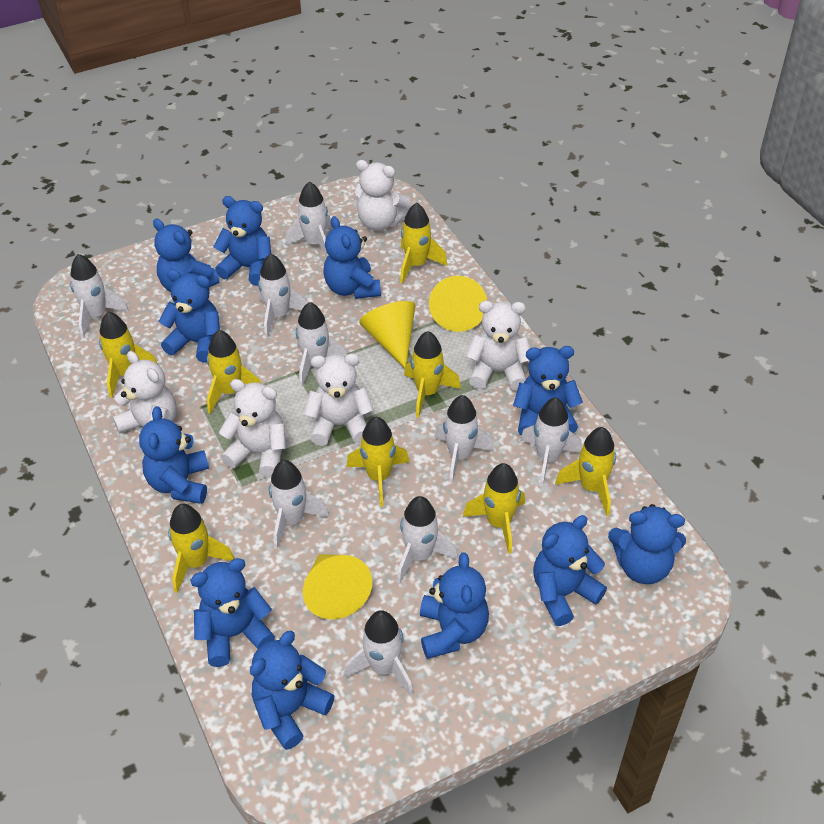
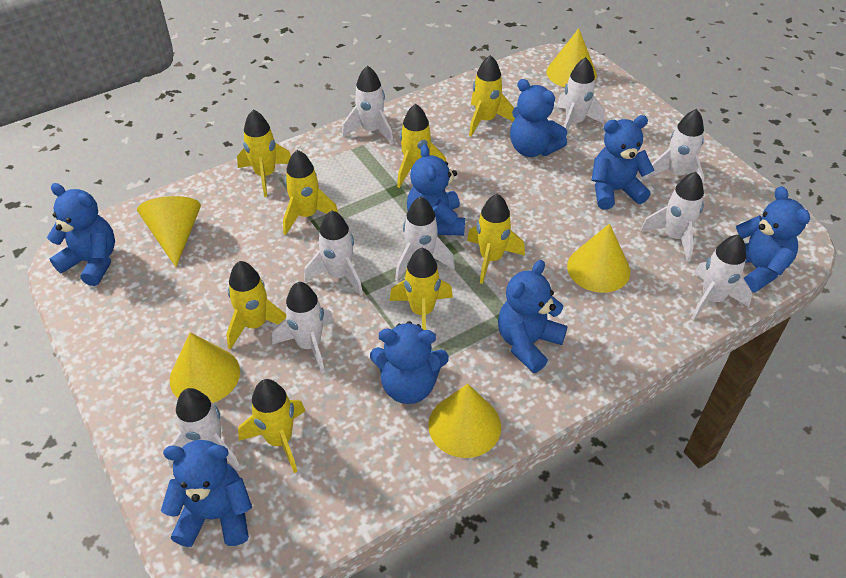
blue teddy bear: 11 -> 8
white teddy bear: 5 -> 0
yellow cone: 3 -> 5

